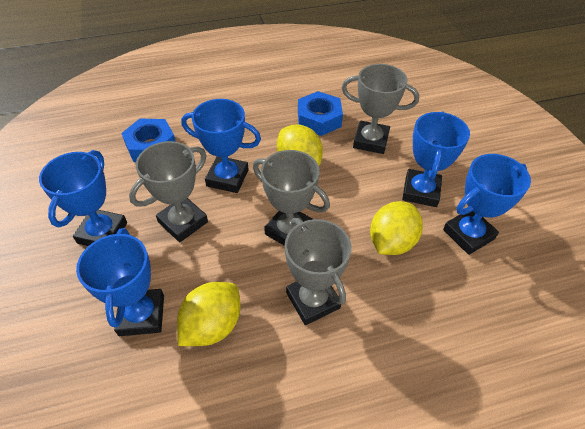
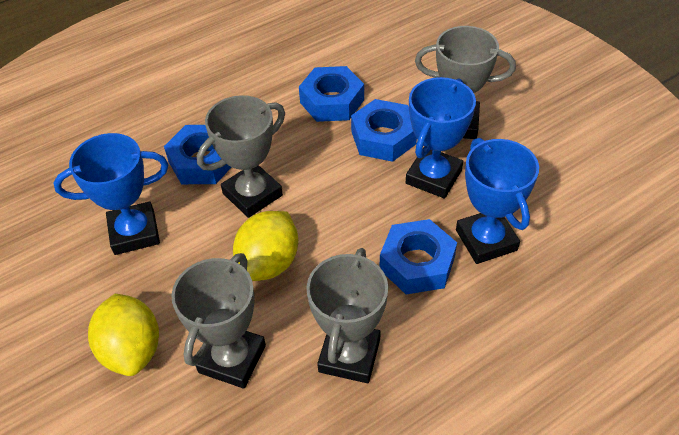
blue nut: 2 -> 4
blue trophy: 5 -> 3
yellow lemon: 3 -> 2

